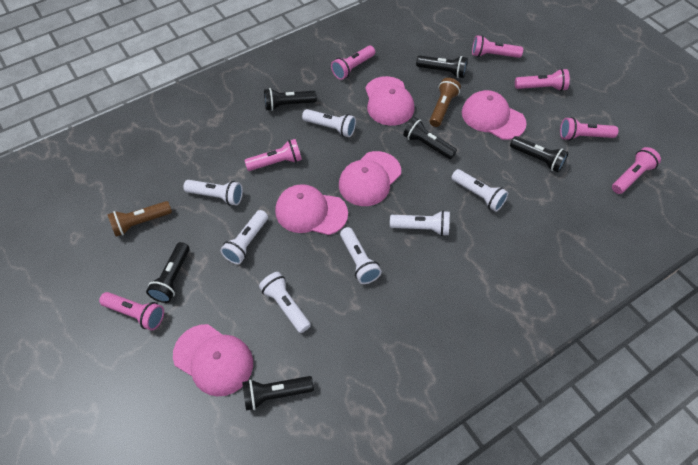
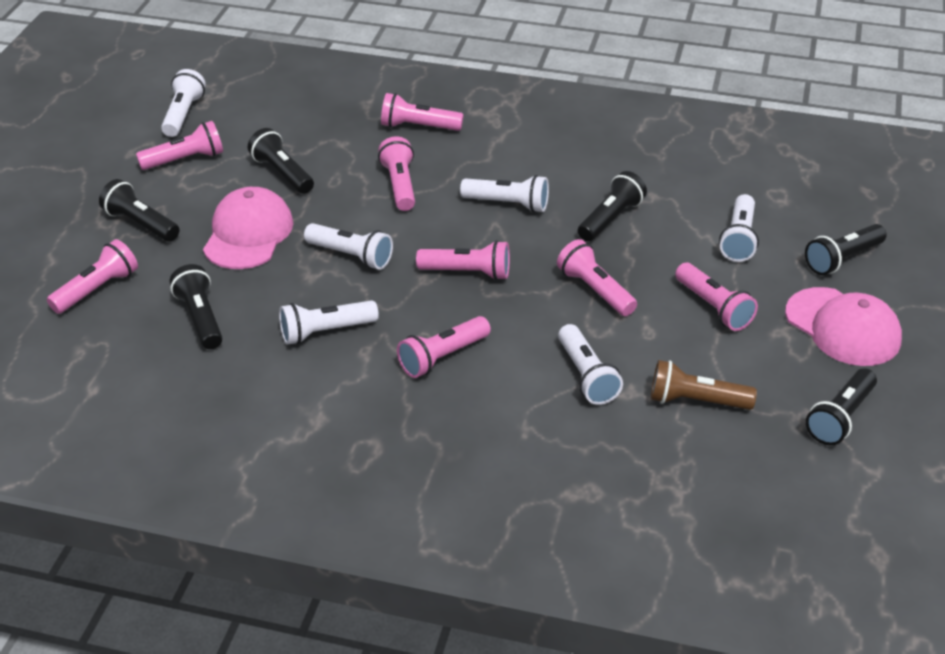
brown flashlight: 2 -> 1
pink cap: 5 -> 2
pink flashlight: 7 -> 8
white flashlight: 7 -> 6

